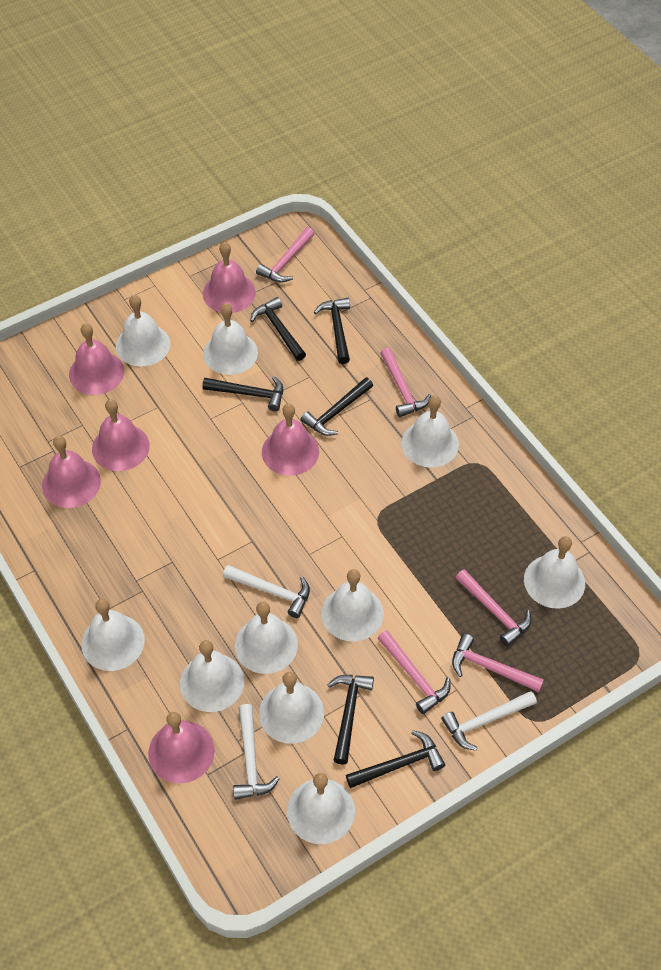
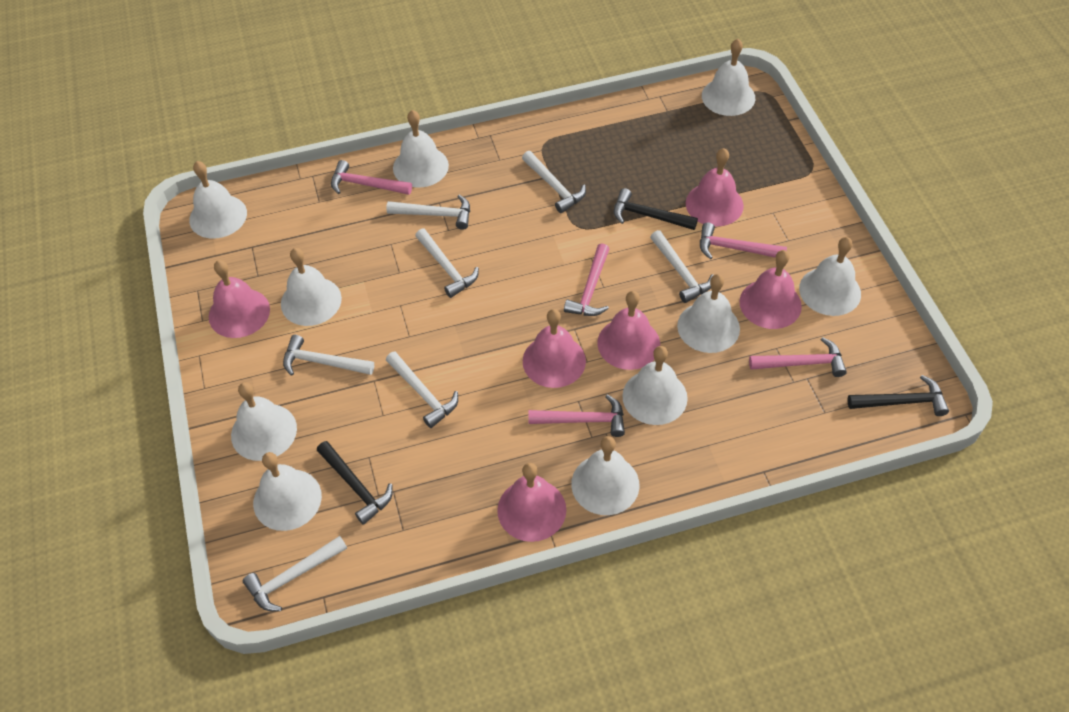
black hammer: 6 -> 3
white hammer: 3 -> 7

